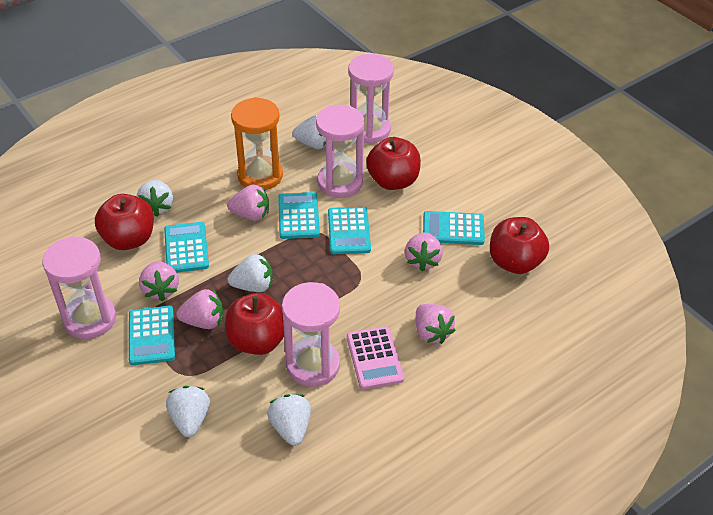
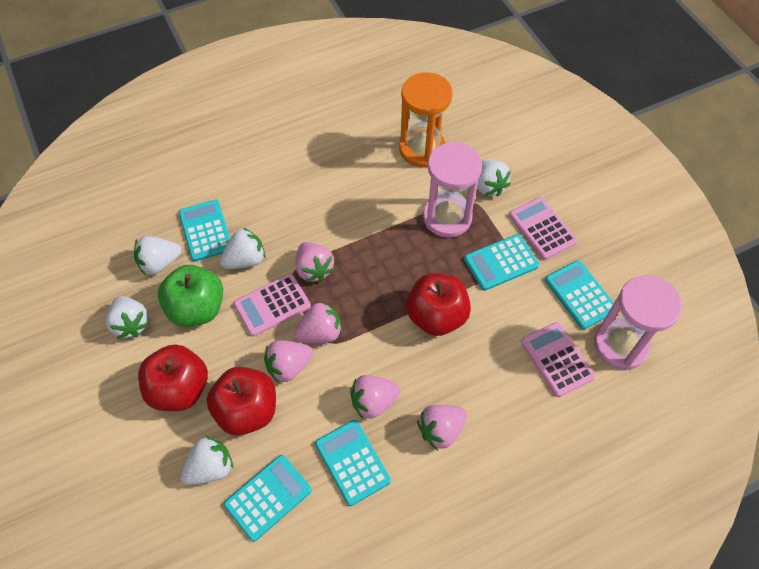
green apple: 0 -> 1
pink calculator: 1 -> 3
pink hourglass: 4 -> 2
red apple: 4 -> 3

